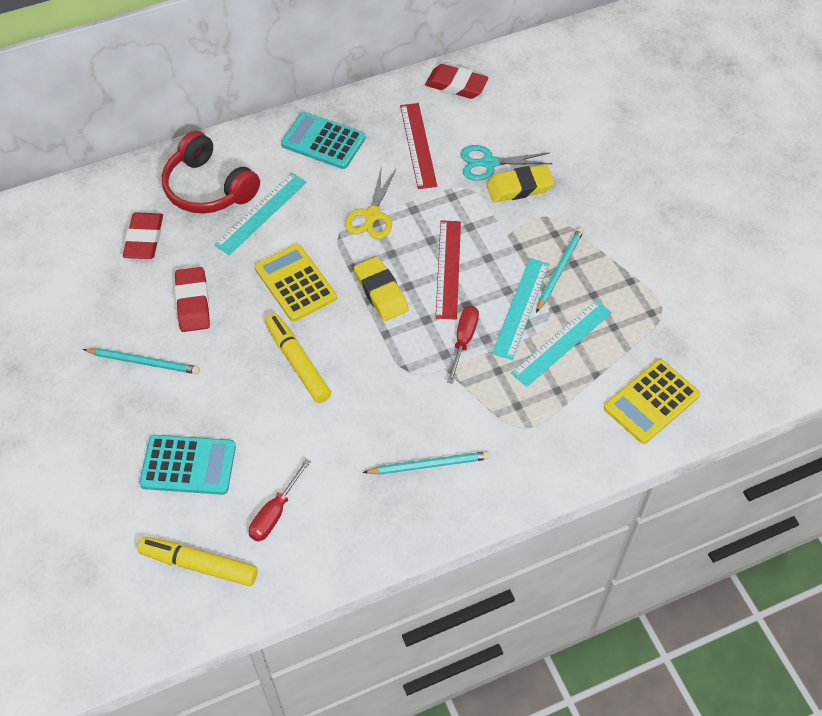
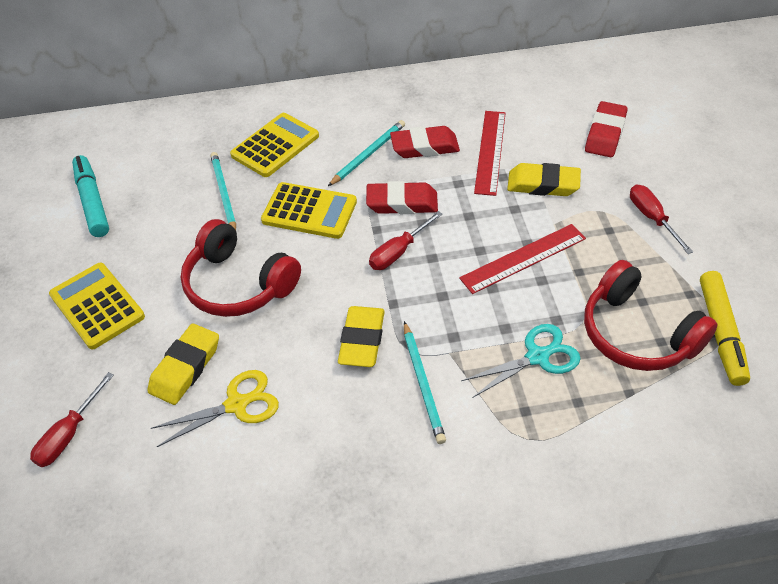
red headphones: 1 -> 2
red screwdriver: 2 -> 3
turquoise calculator: 2 -> 0
turquoise marker: 0 -> 1
turquoise ruler: 3 -> 0
yellow calculator: 2 -> 3
yellow eraser: 2 -> 3
yellow marker: 2 -> 1

